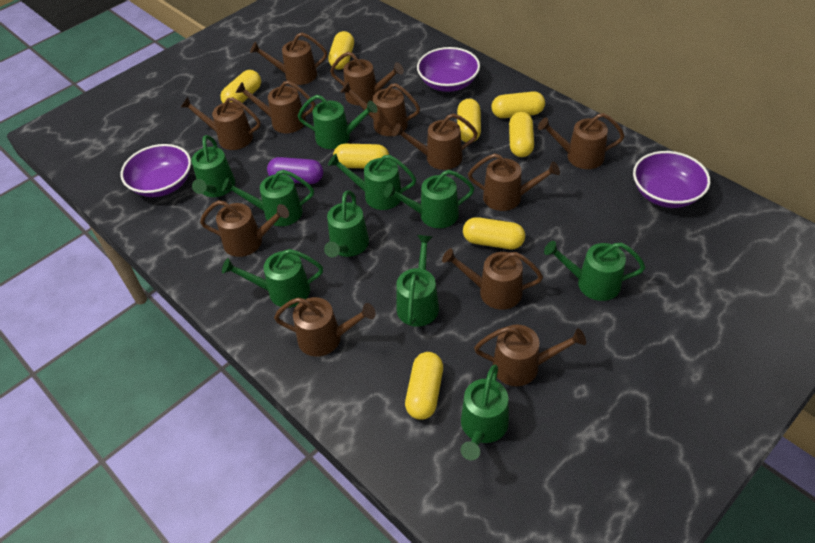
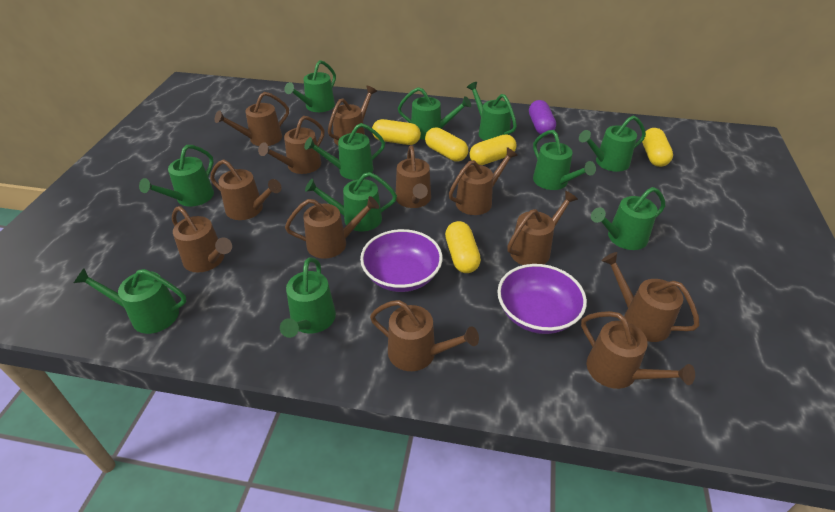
green watering can: 10 -> 11
purple bowl: 3 -> 2
yellow capsule: 8 -> 5

